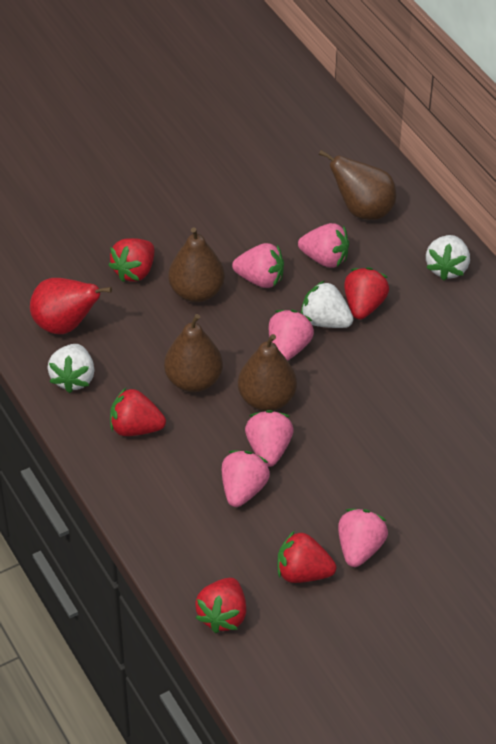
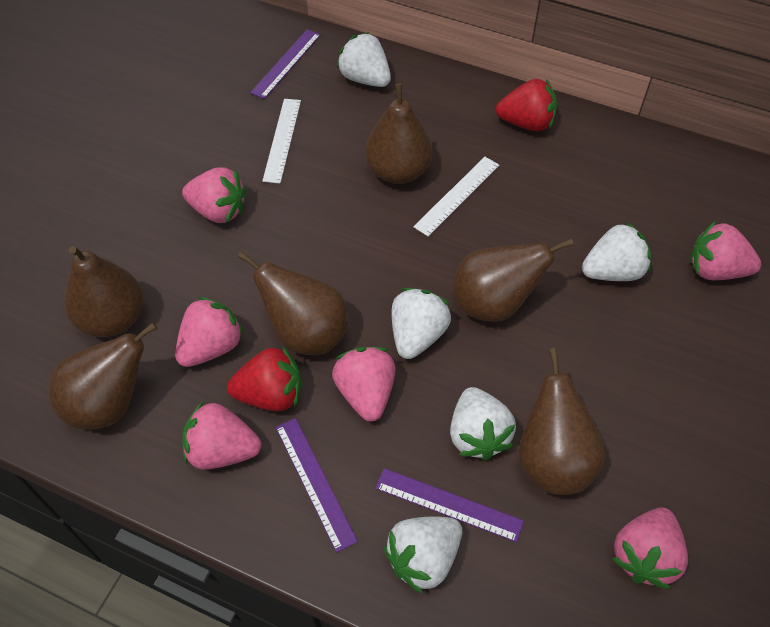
brown pear: 4 -> 6
purple ruler: 0 -> 3
red pear: 1 -> 0
red strawberry: 5 -> 2
white ruler: 0 -> 2
white strawberry: 3 -> 5

